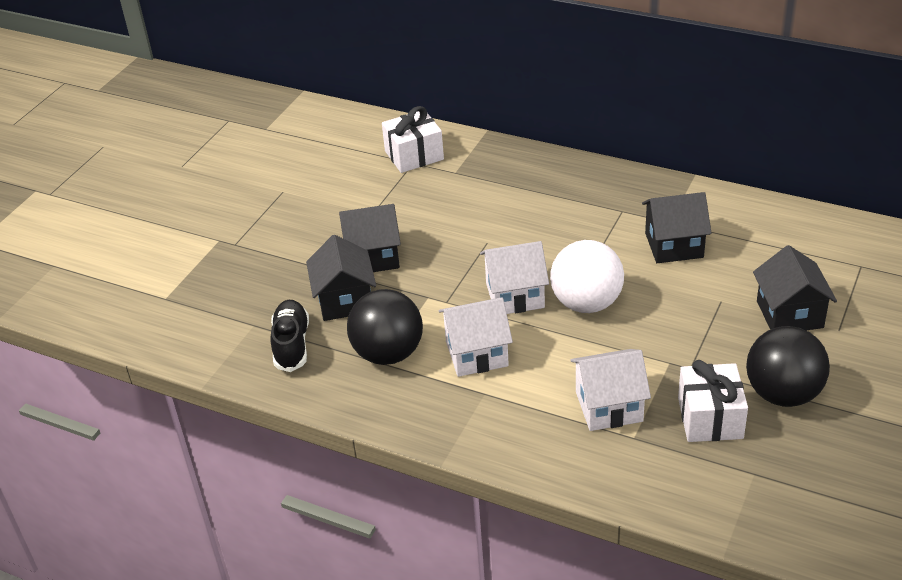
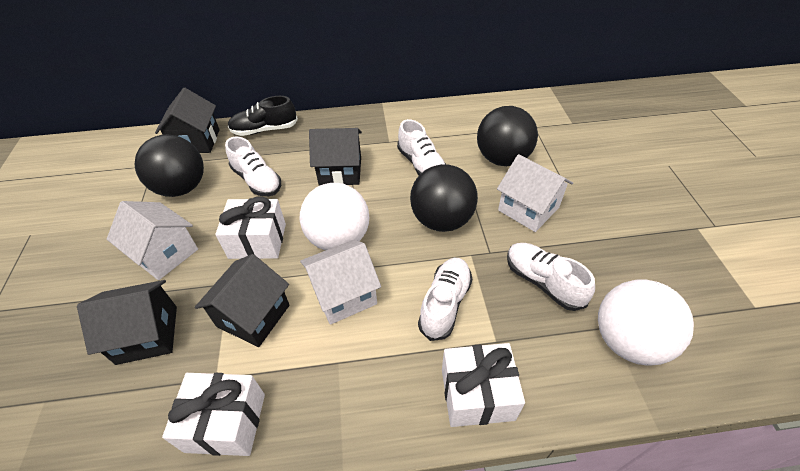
black ball: 2 -> 3
white ball: 1 -> 2
white gift: 2 -> 3
white shoe: 0 -> 4

